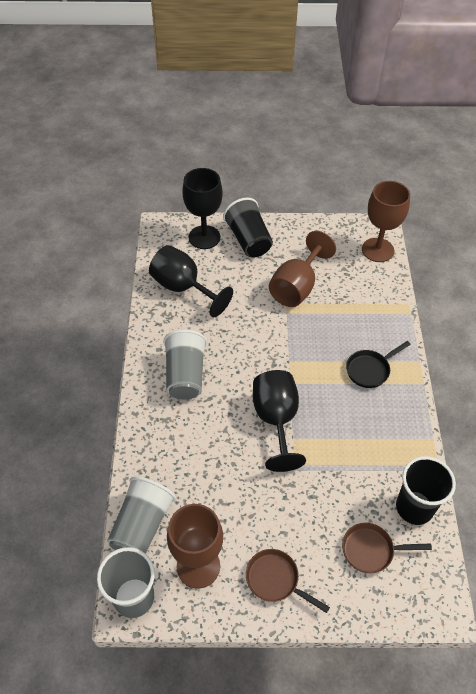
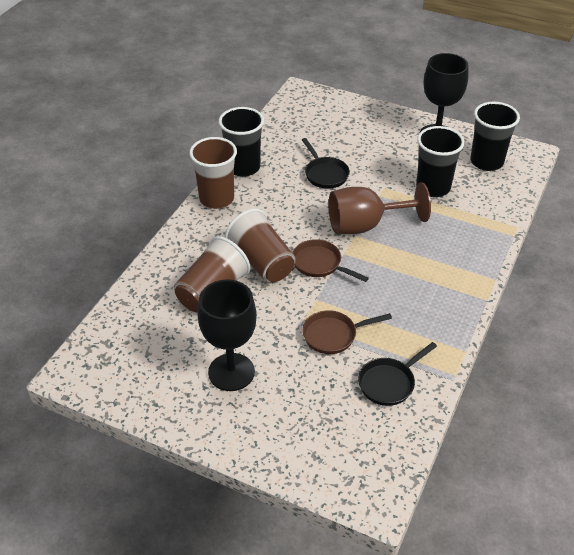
black cup: 2 -> 3
black goblet: 3 -> 2
black pan: 1 -> 2
brown cup: 0 -> 3
brown goblet: 3 -> 1
grey cup: 3 -> 0

